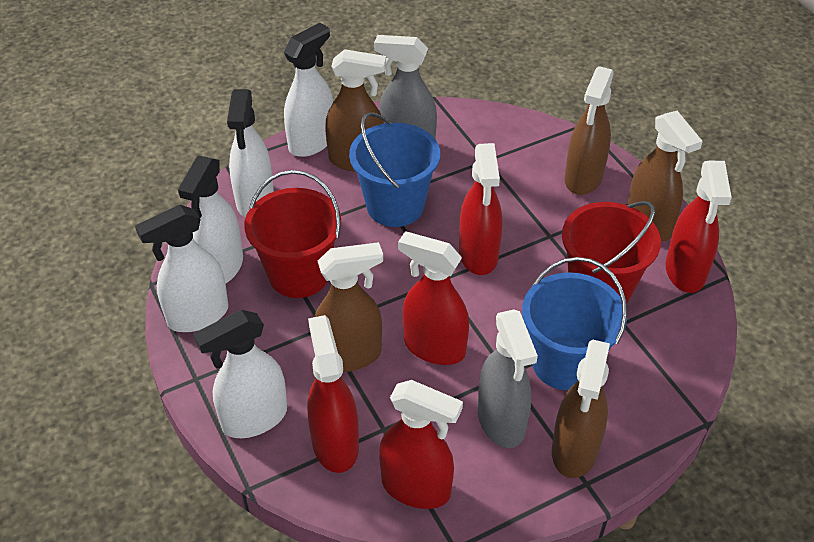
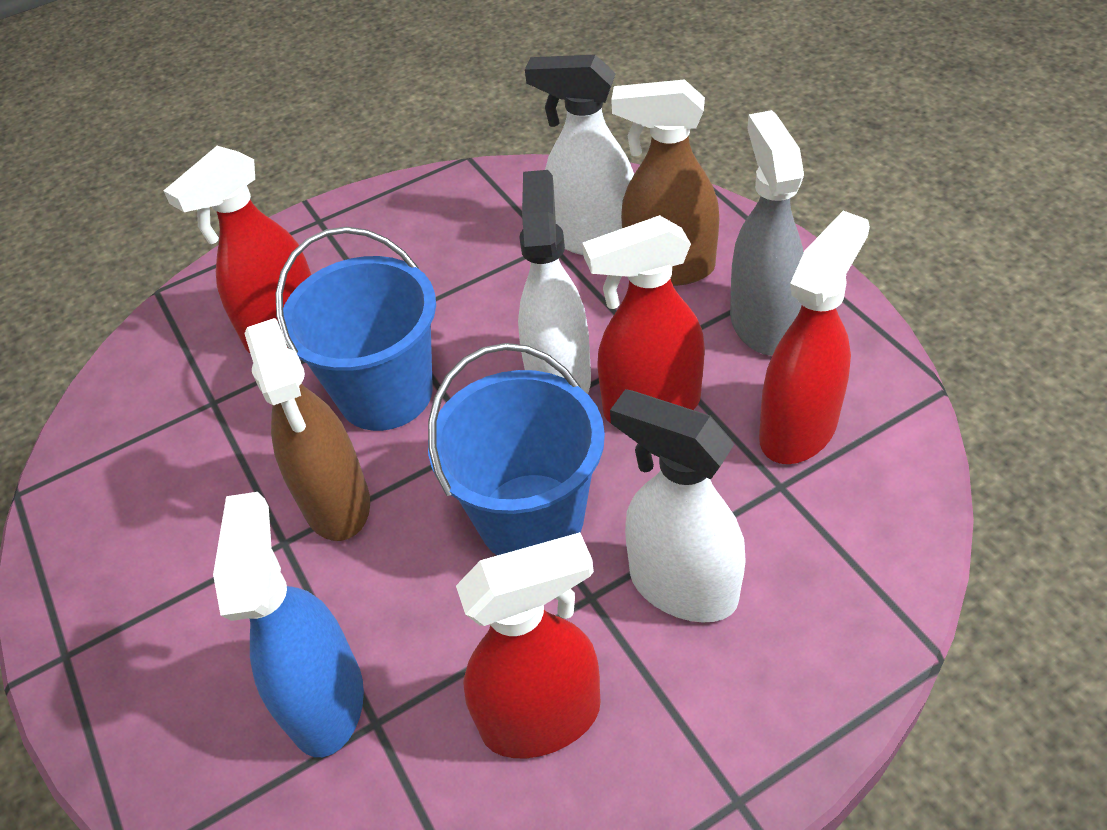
blue spray bottle: 0 -> 1
brown spray bottle: 5 -> 2
grey spray bottle: 2 -> 1
red bucket: 2 -> 0
red spray bottle: 5 -> 4
white spray bottle: 5 -> 3

